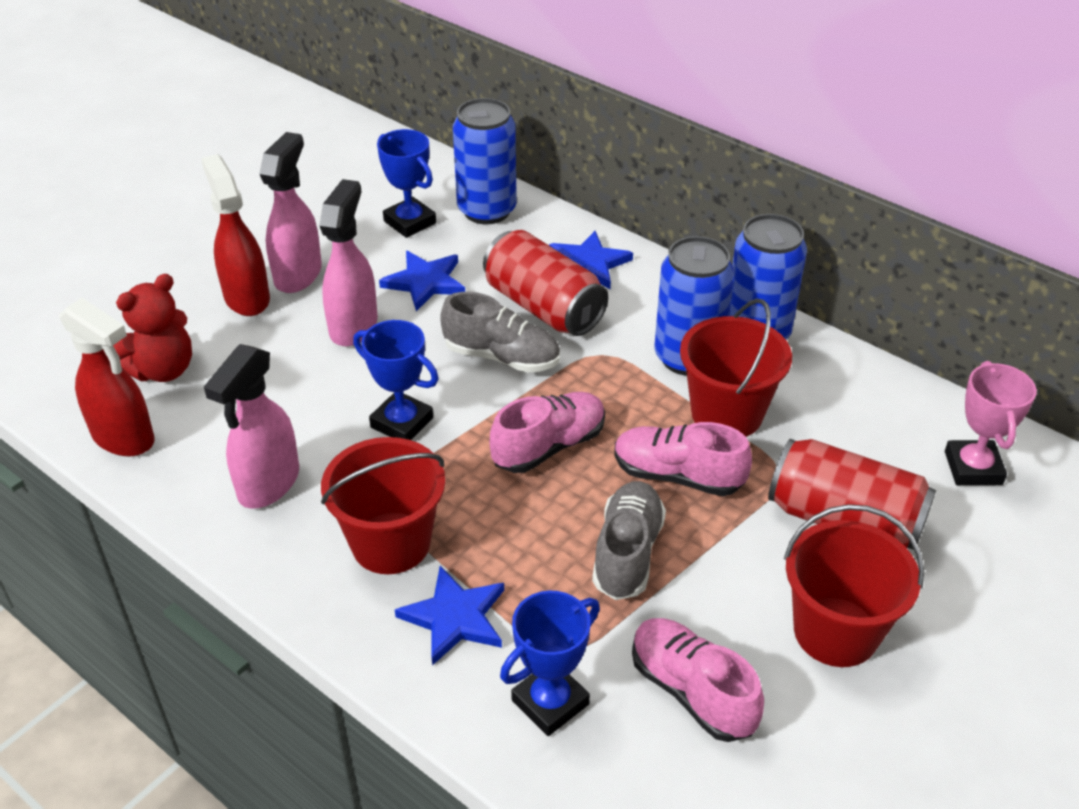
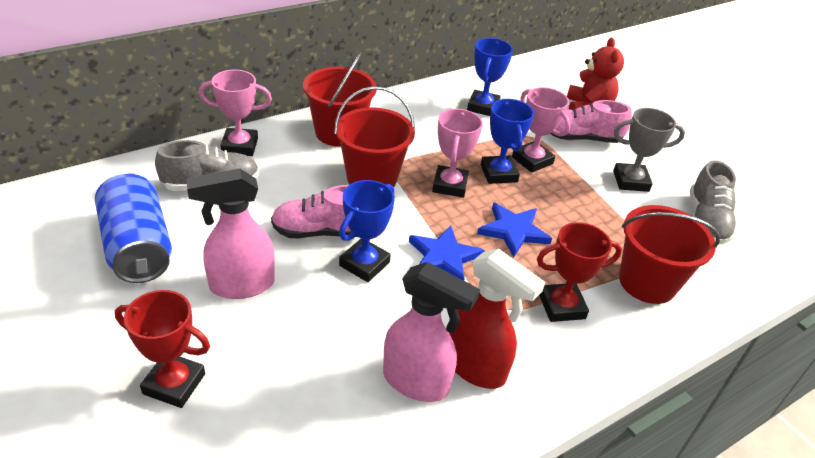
blue can: 3 -> 1
blue star: 3 -> 2
grey trophy: 0 -> 1
pink shoe: 3 -> 2
pink spray bottle: 3 -> 2
pink trophy: 1 -> 3
red can: 2 -> 0
red spray bottle: 2 -> 1
red trophy: 0 -> 2

